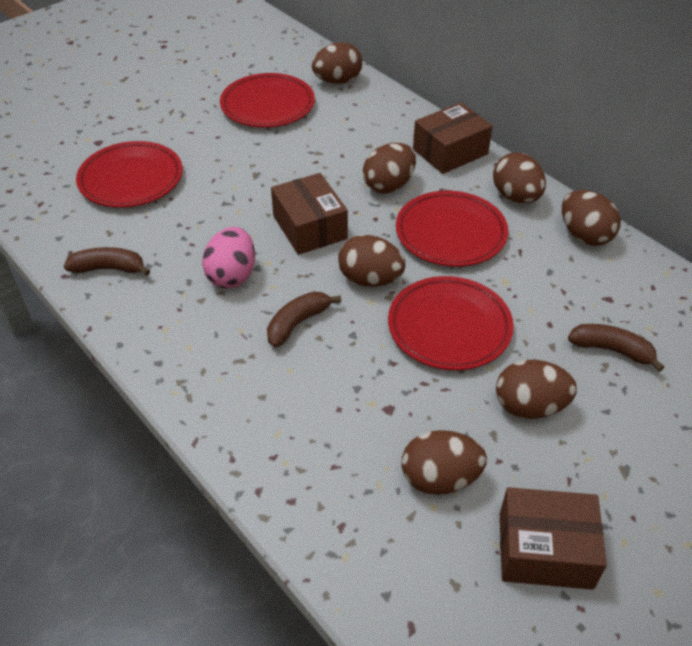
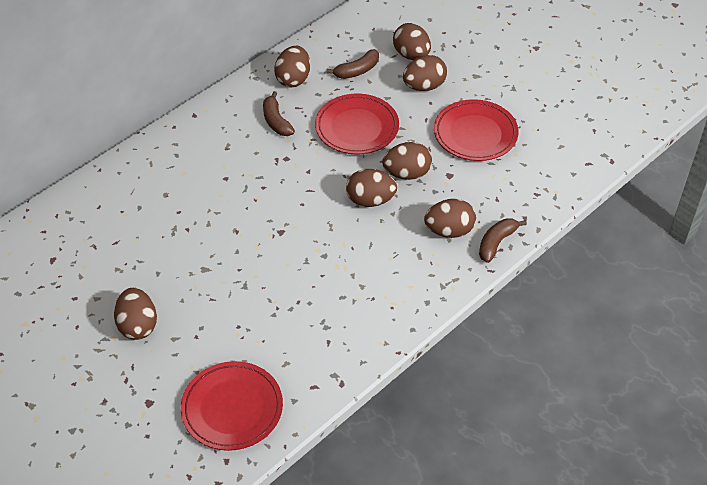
brown box: 3 -> 0
pink egg: 1 -> 0
red plate: 4 -> 3

